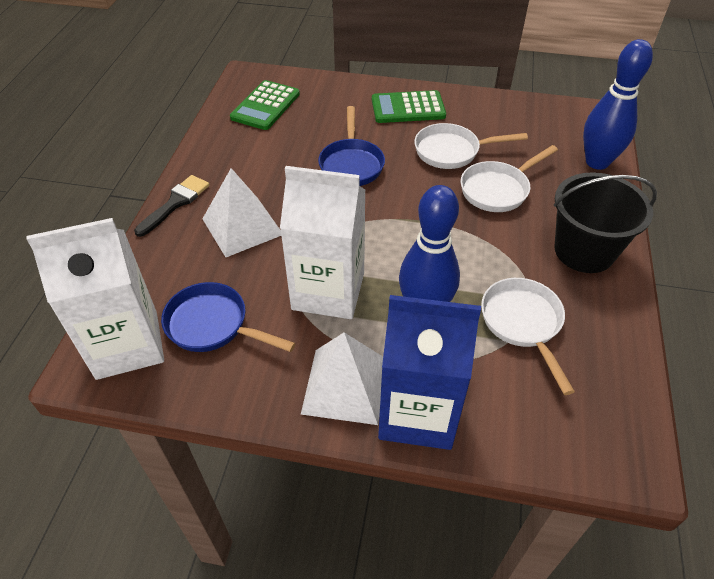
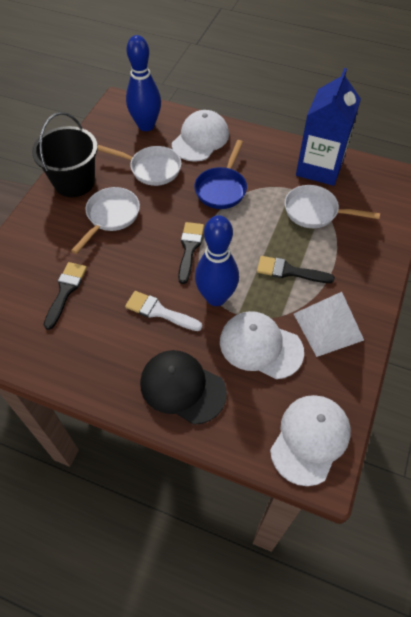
black brush: 1 -> 3
black cap: 0 -> 1
blue pan: 2 -> 1
green calculator: 2 -> 0
white brush: 0 -> 1
white cap: 0 -> 3
white carton: 2 -> 0
white pyramid: 2 -> 1

